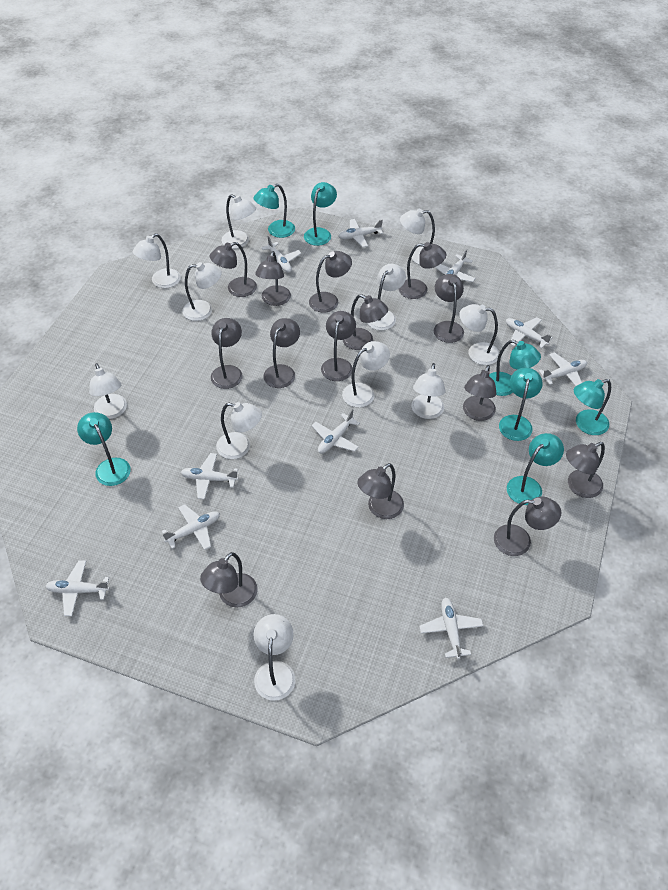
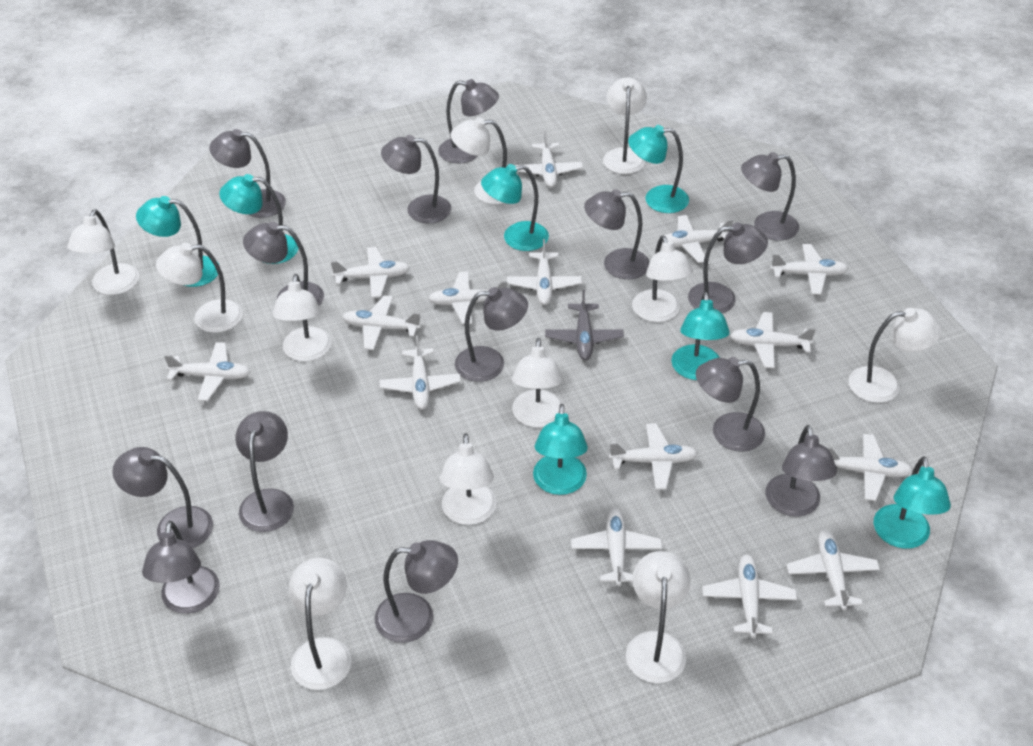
grey plane: 0 -> 1
white plane: 10 -> 15

